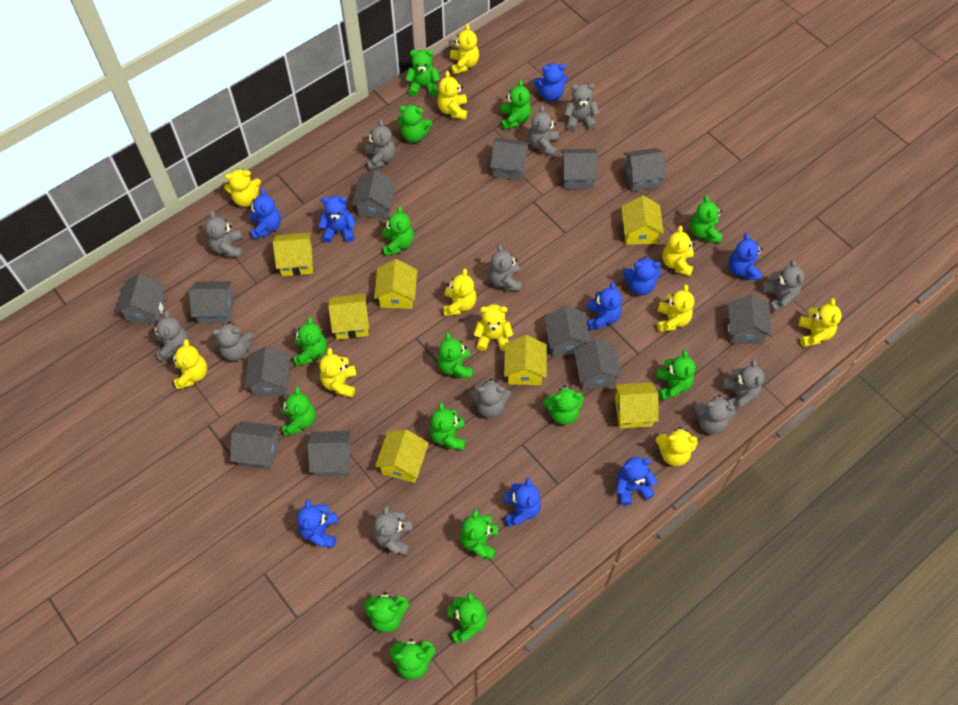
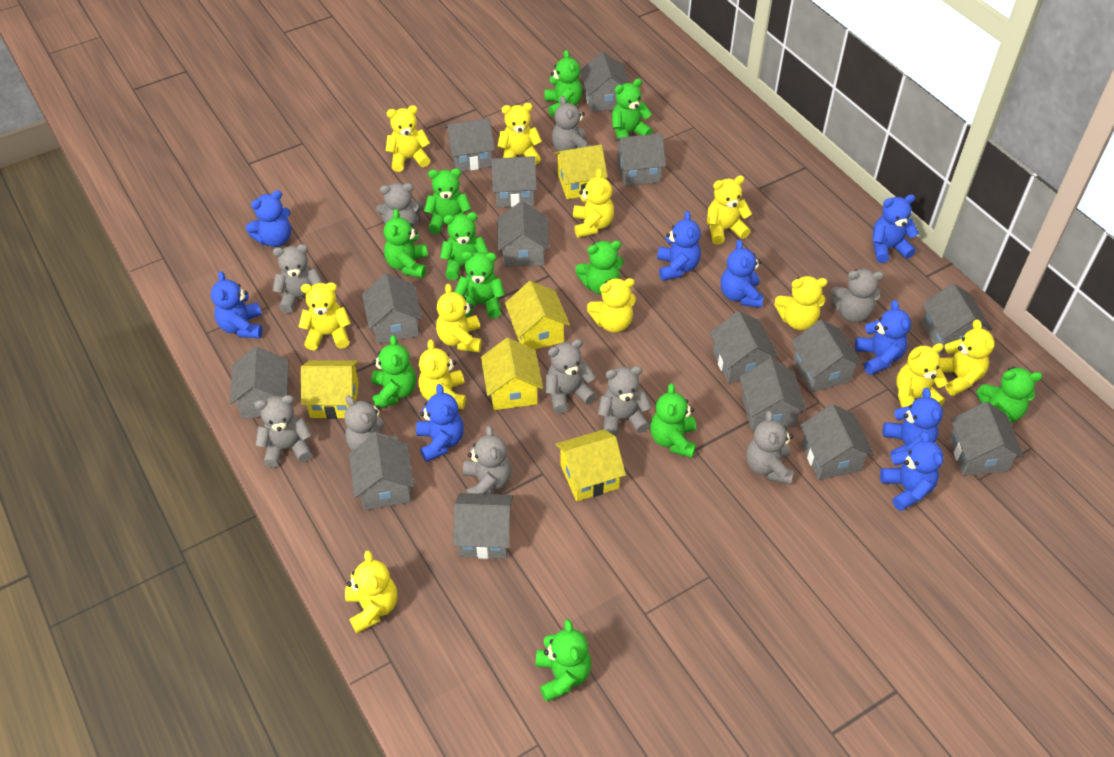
green teddy bear: 15 -> 11
grey house: 12 -> 15
grey teddy bear: 12 -> 10
yellow house: 7 -> 5
yellow teddy bear: 11 -> 12

